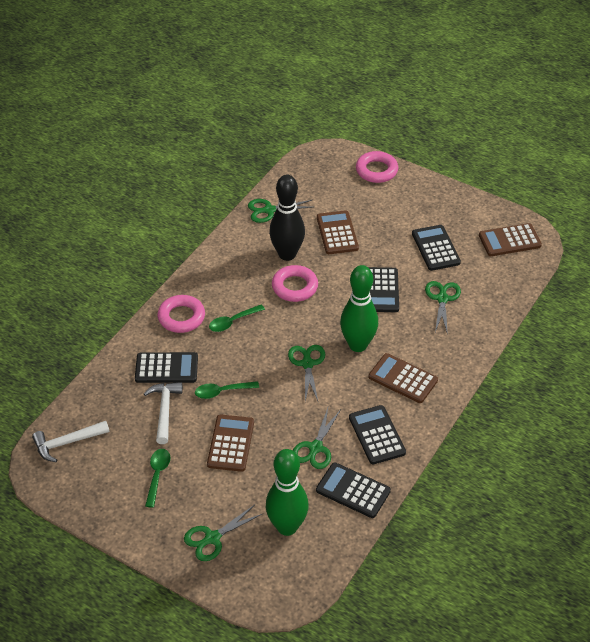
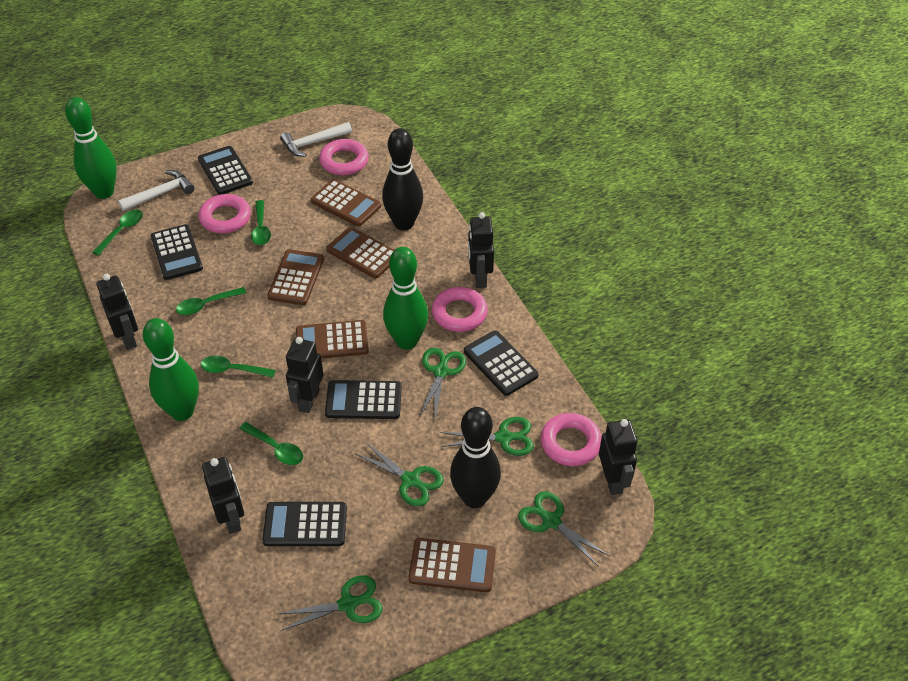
black bowling pin: 1 -> 2
black robot: 0 -> 5
brown calculator: 4 -> 5
green bowling pin: 2 -> 3
green spoon: 3 -> 5
pink ring: 3 -> 4

